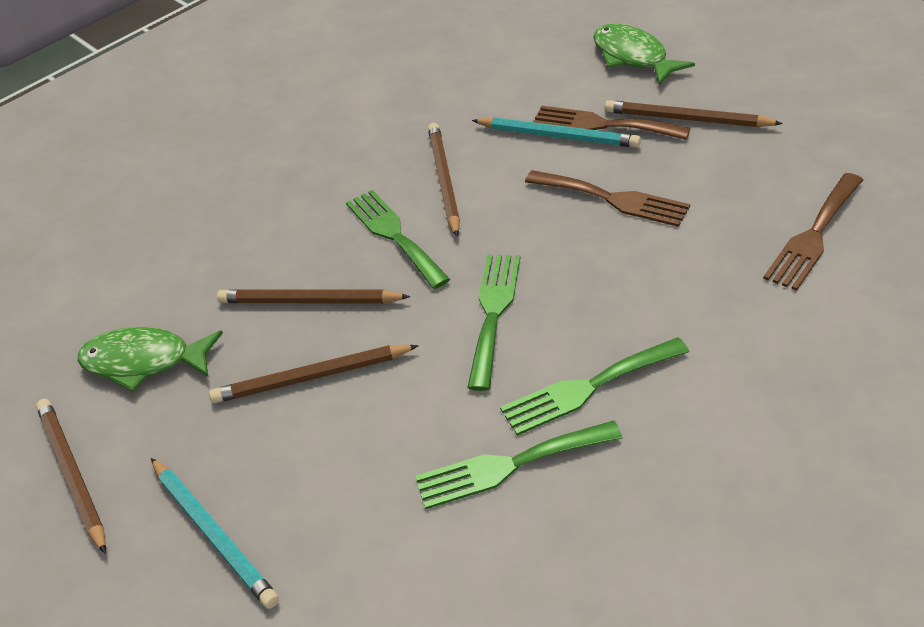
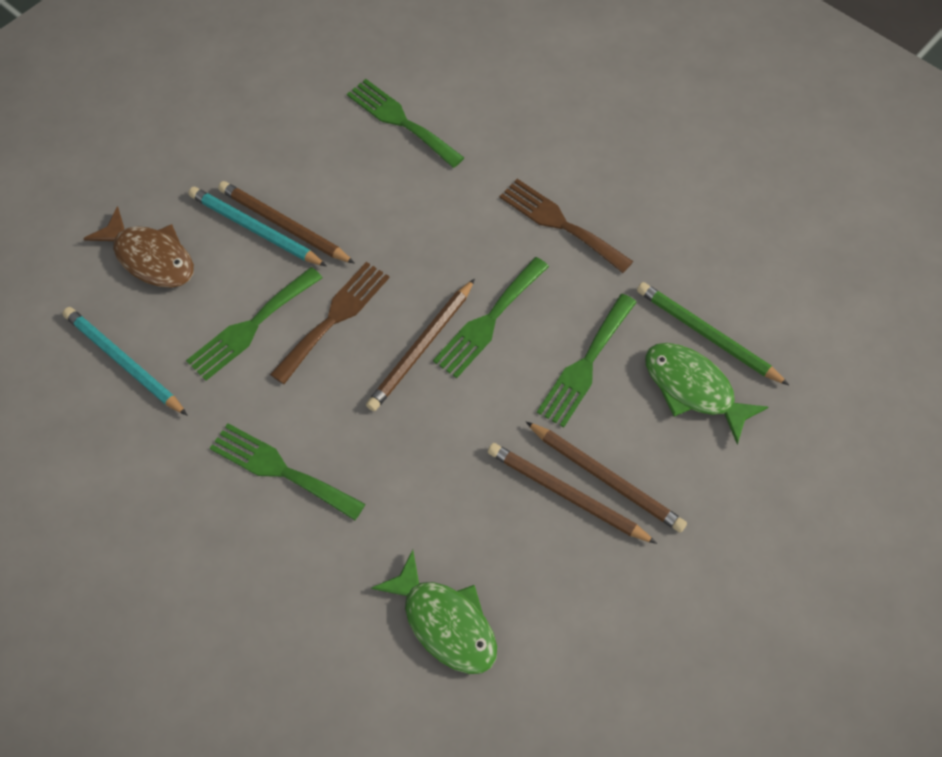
brown fish: 0 -> 1
brown fork: 3 -> 2
brown pencil: 5 -> 4
green fork: 4 -> 5
green pencil: 0 -> 1

